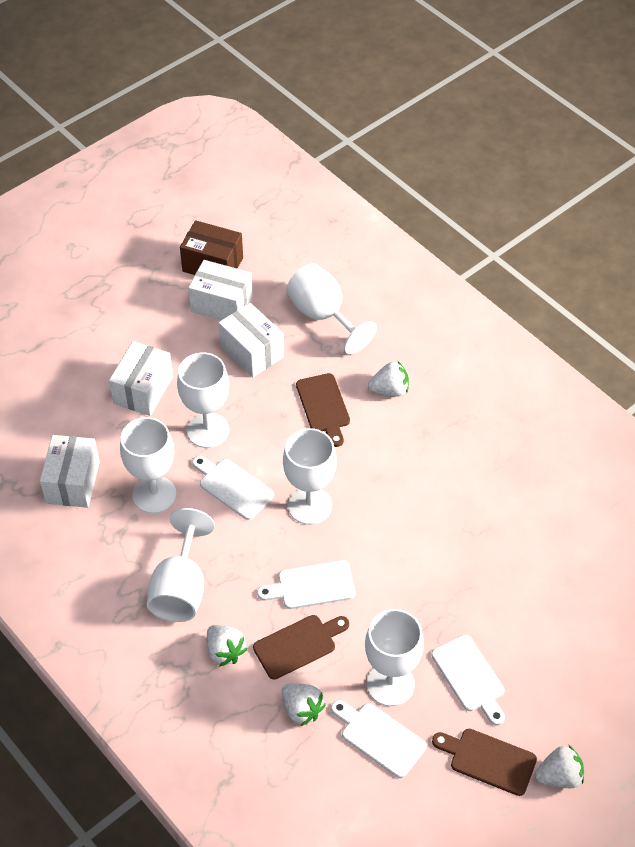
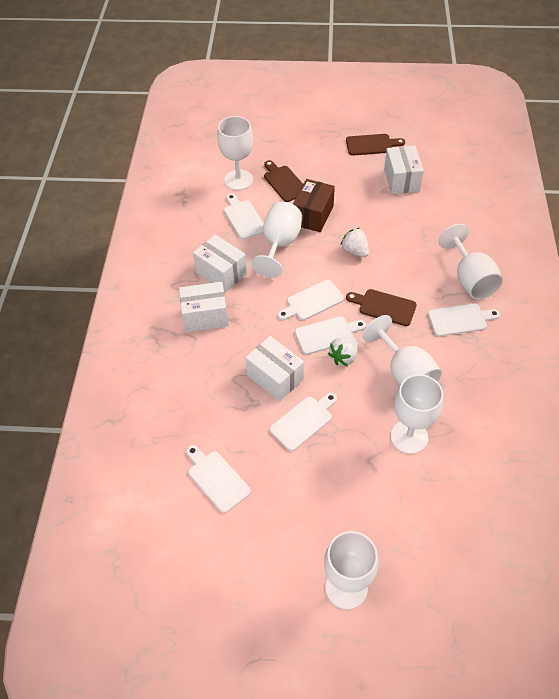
white cutting board: 4 -> 6
white strawberry: 4 -> 2

